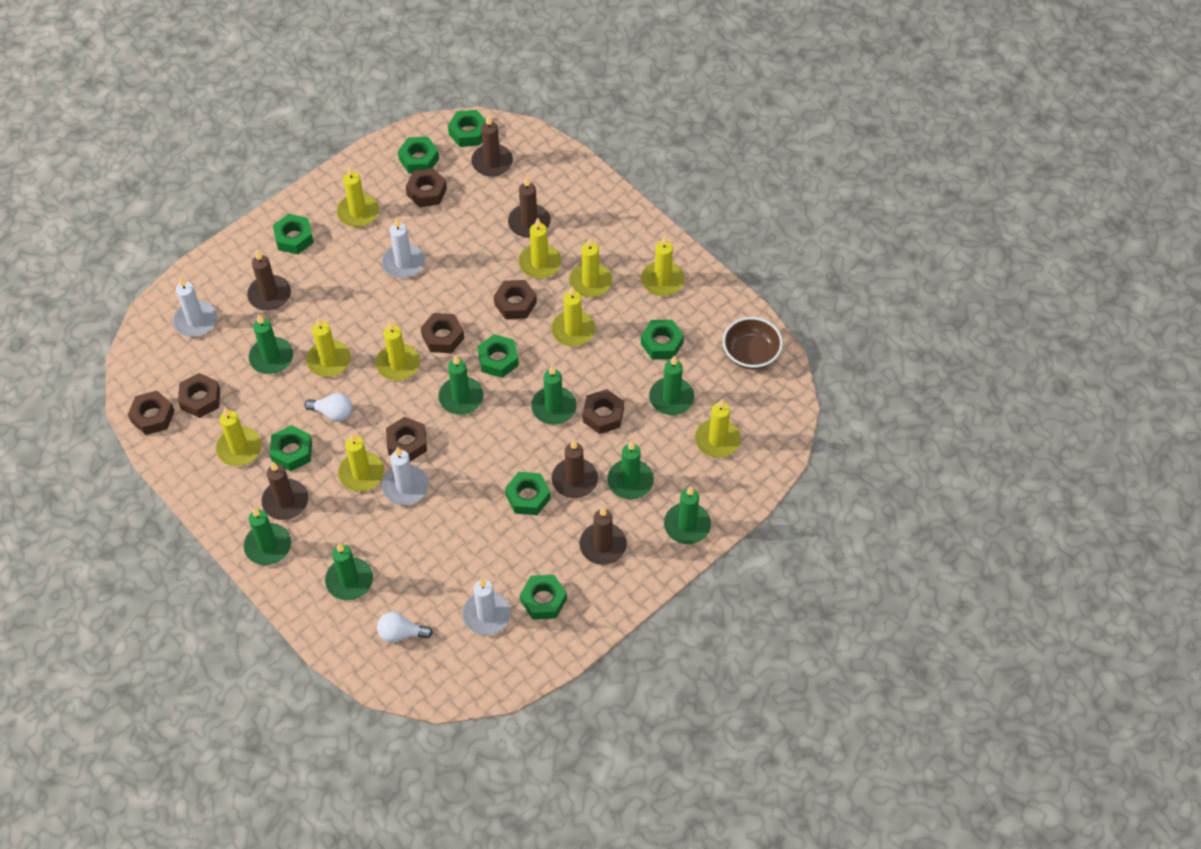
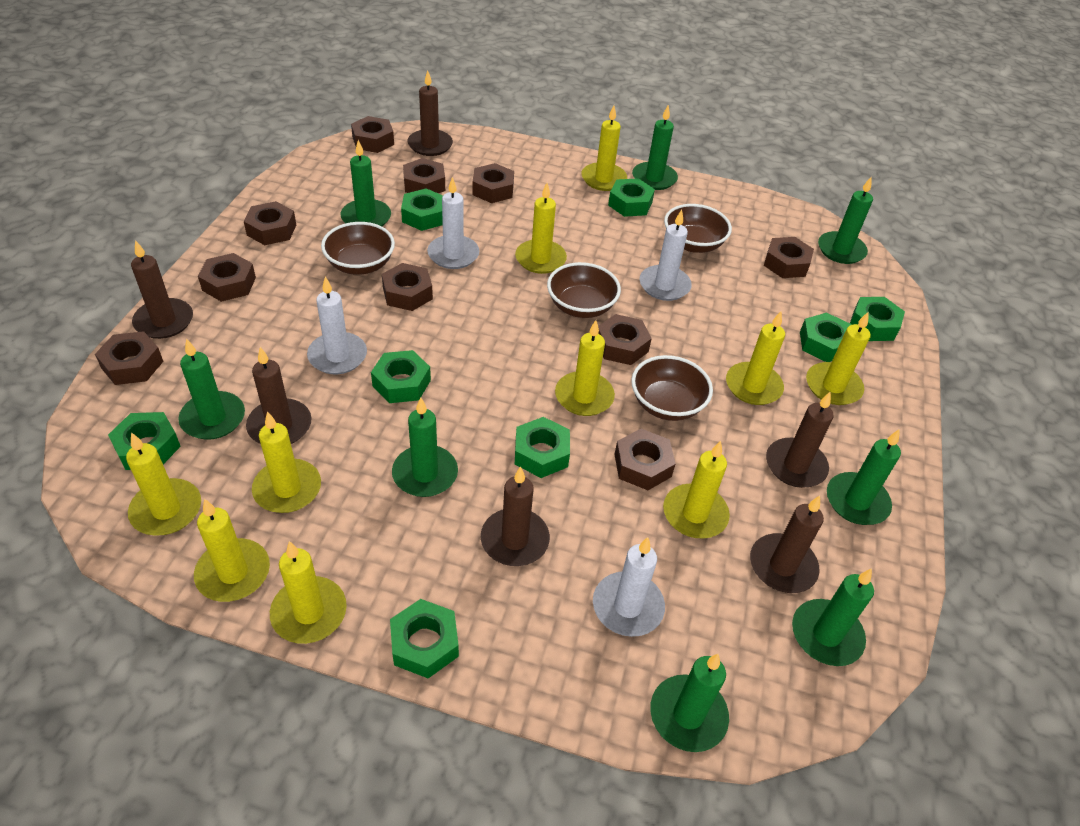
brown bowl: 1 -> 4
brown nut: 7 -> 10
white light bulb: 2 -> 0

